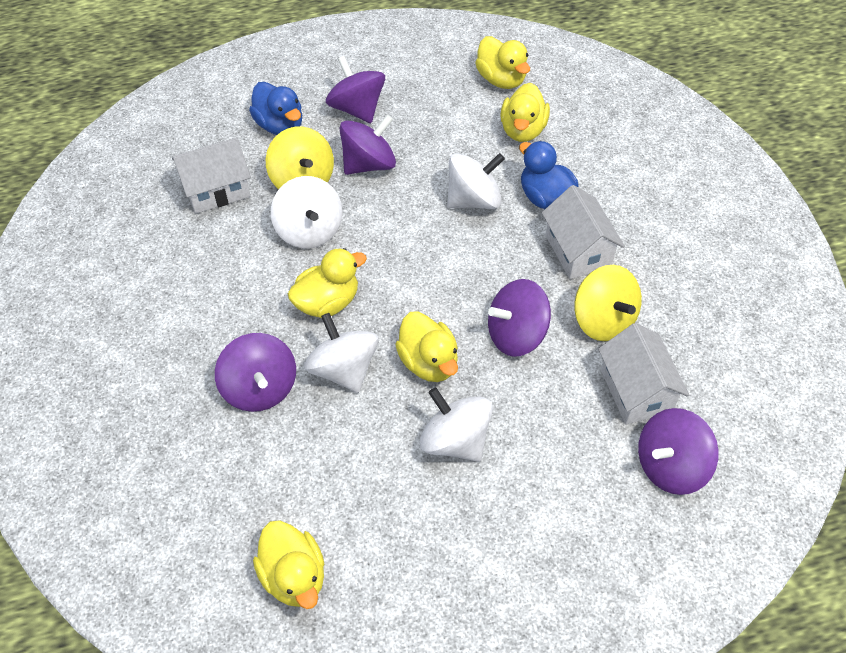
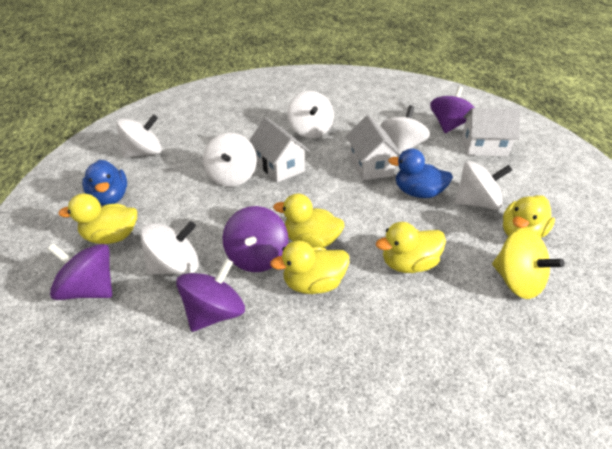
purple spinning top: 5 -> 4
white spinning top: 4 -> 6
yellow spinning top: 2 -> 1

